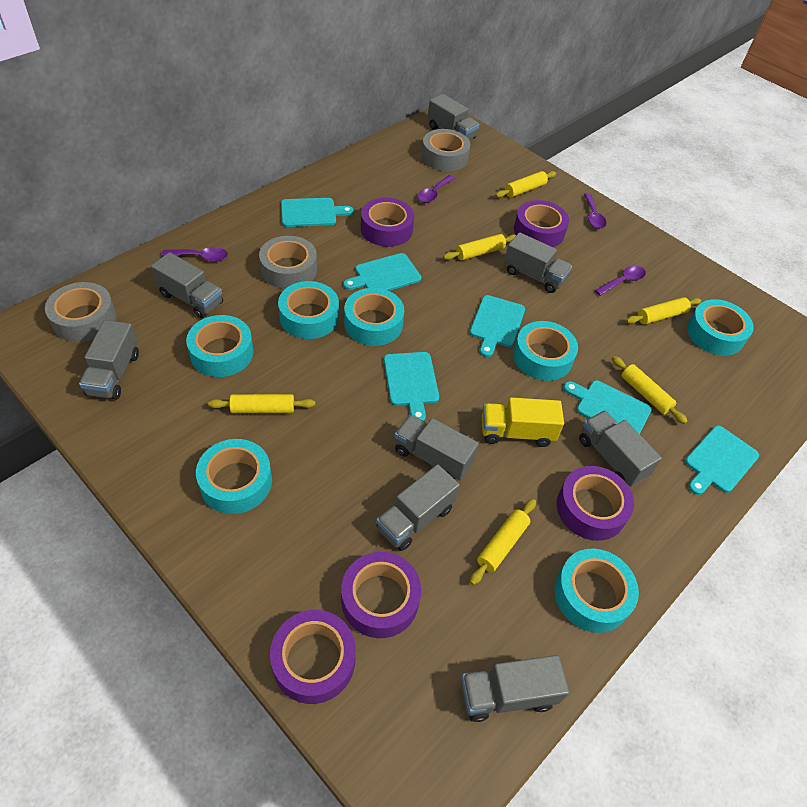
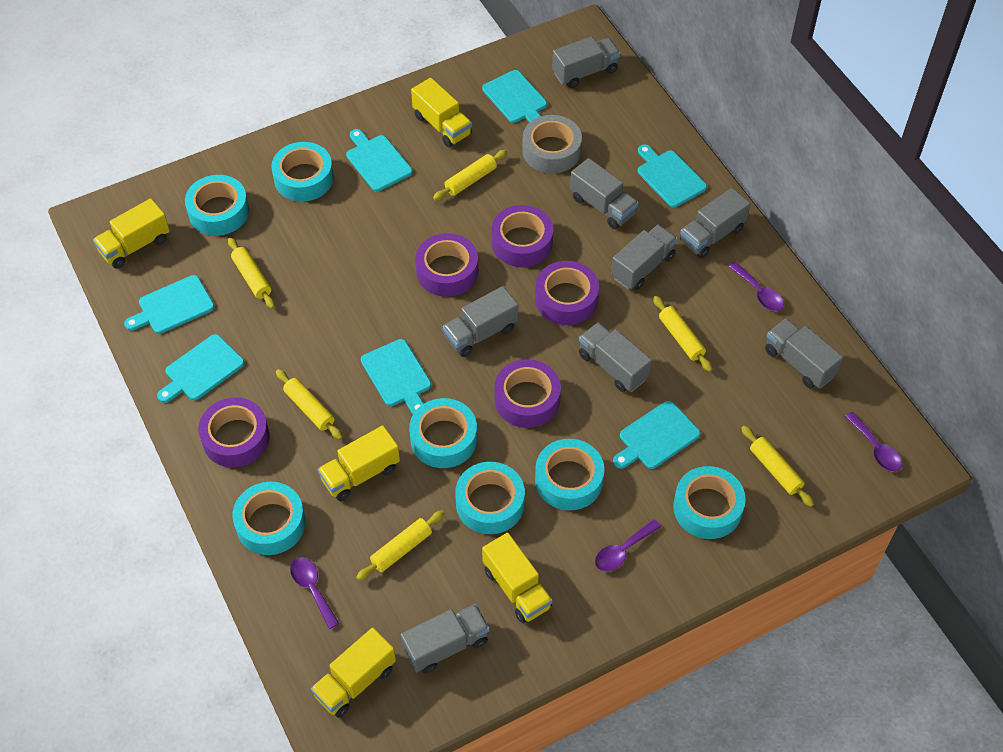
grey tape: 3 -> 1
turquoise cutting board: 6 -> 7
yellow truck: 1 -> 5

